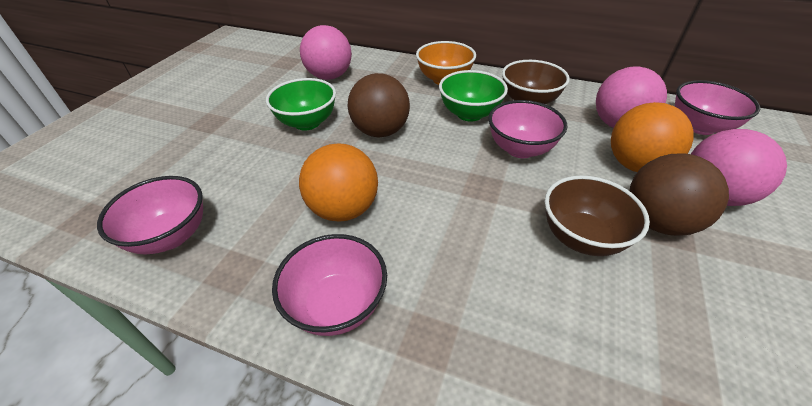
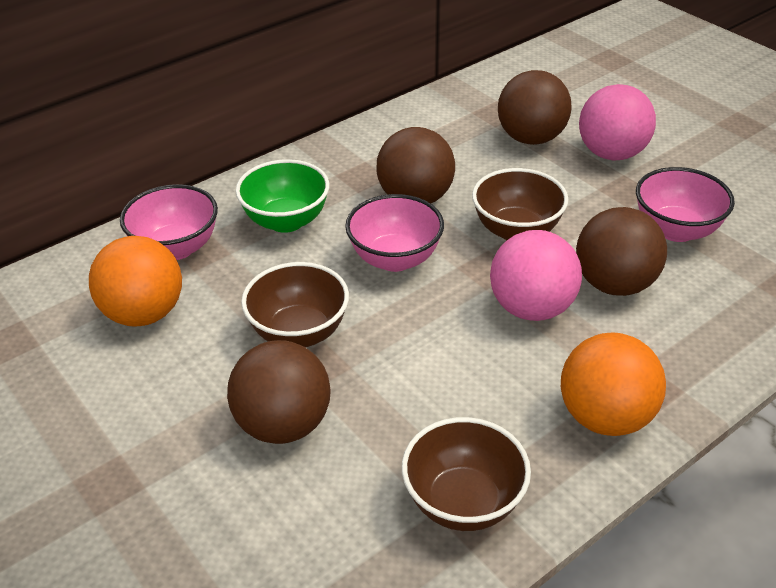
brown ball: 2 -> 4
brown bowl: 2 -> 3
green bowl: 2 -> 1
orange bowl: 1 -> 0
pink ball: 3 -> 2
pink bowl: 4 -> 3

